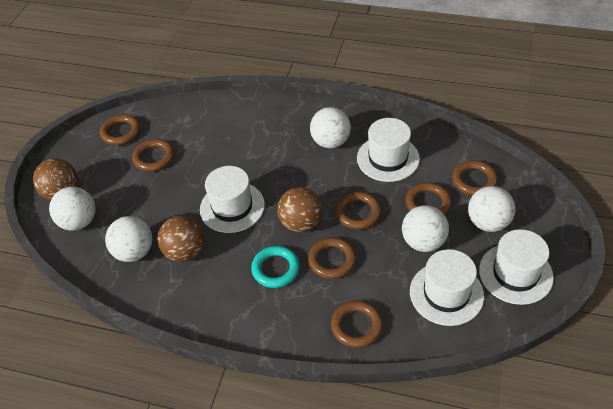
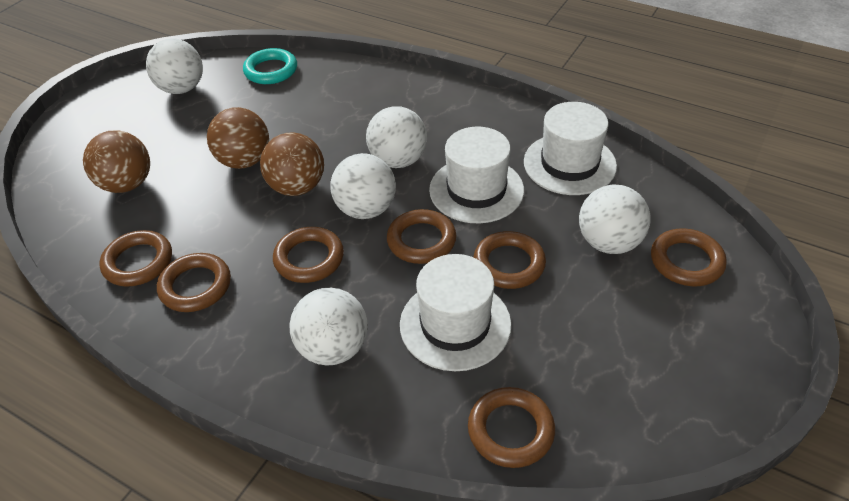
white hat: 4 -> 3

